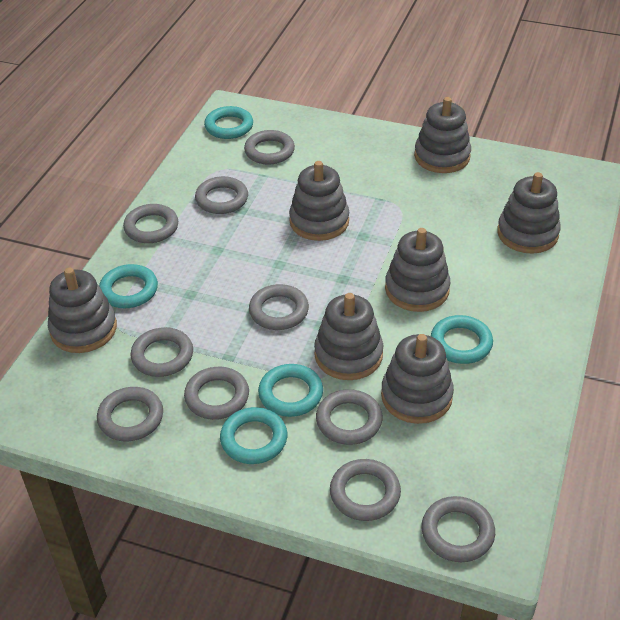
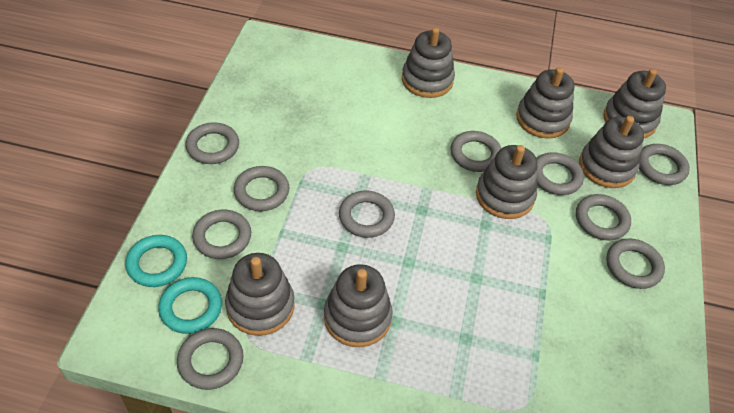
turquoise ring: 5 -> 2

